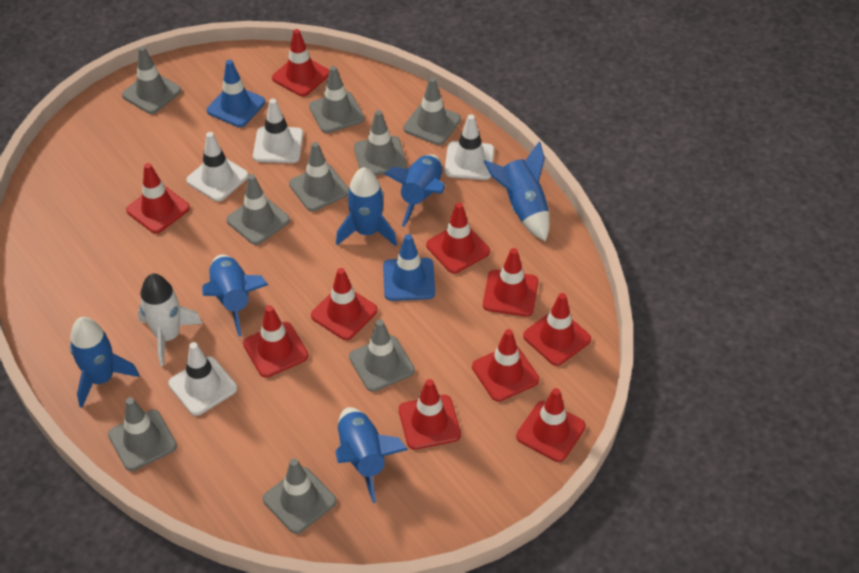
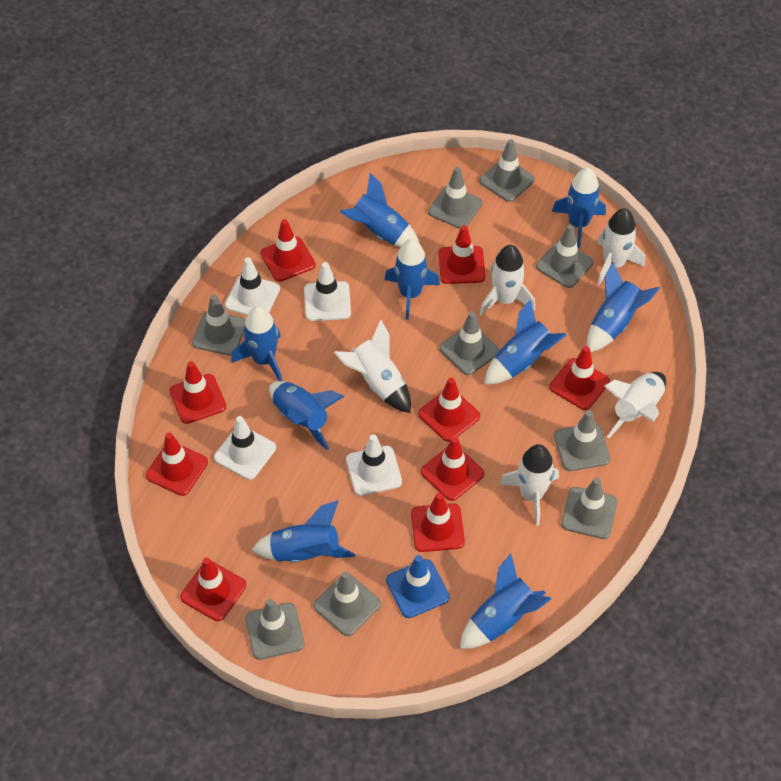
blue rocket: 6 -> 9
blue traffic cone: 2 -> 1
red traffic cone: 10 -> 9
white rocket: 1 -> 5

